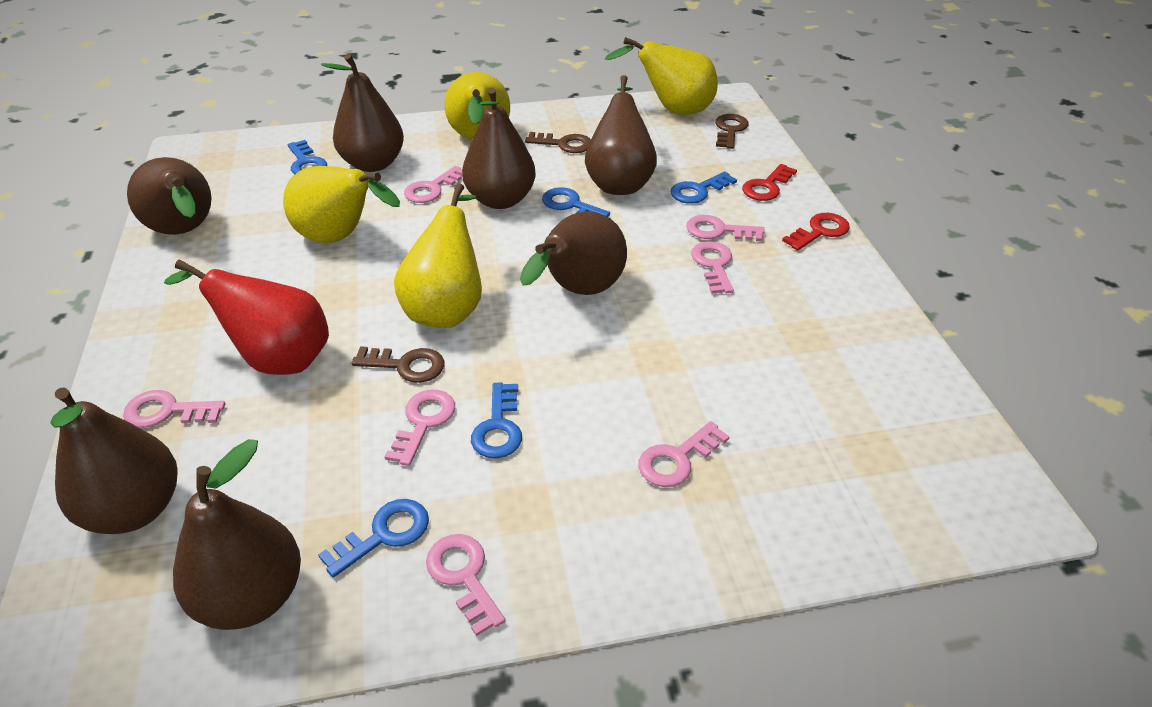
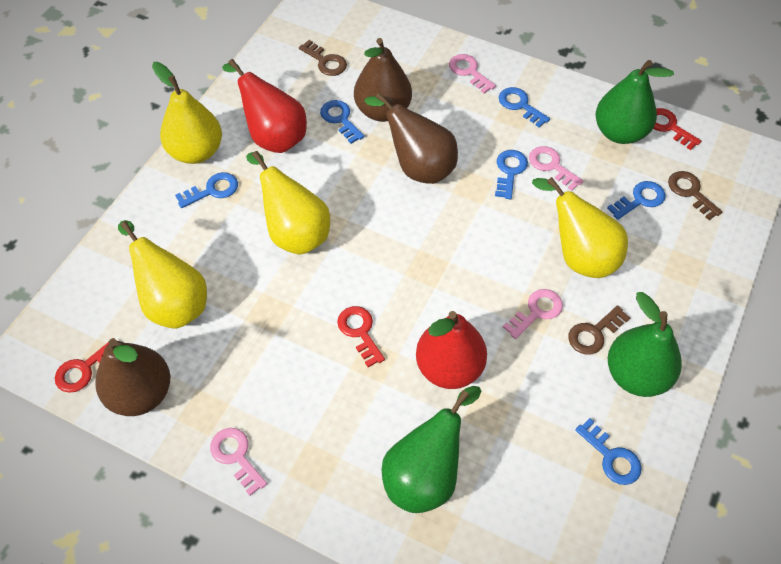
blue key: 5 -> 6
brown pear: 7 -> 3
green pear: 0 -> 3
pink key: 7 -> 4
red key: 2 -> 3
red pear: 1 -> 2

